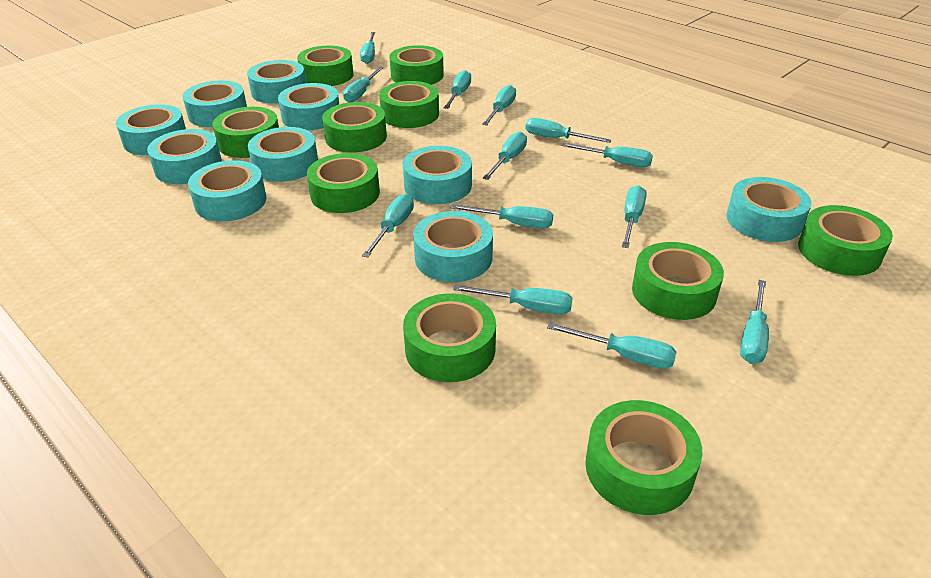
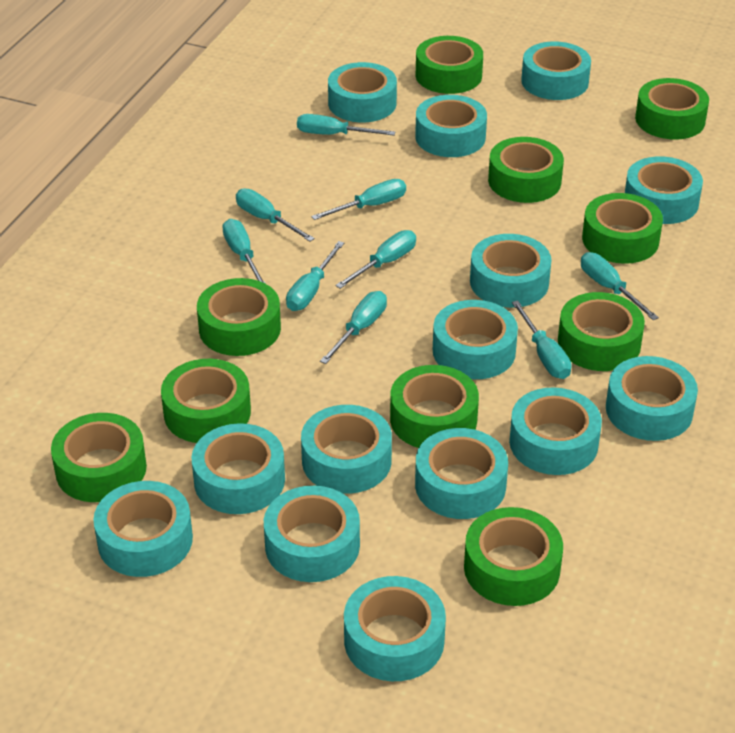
turquoise screwdriver: 13 -> 9
turquoise tape: 10 -> 14

